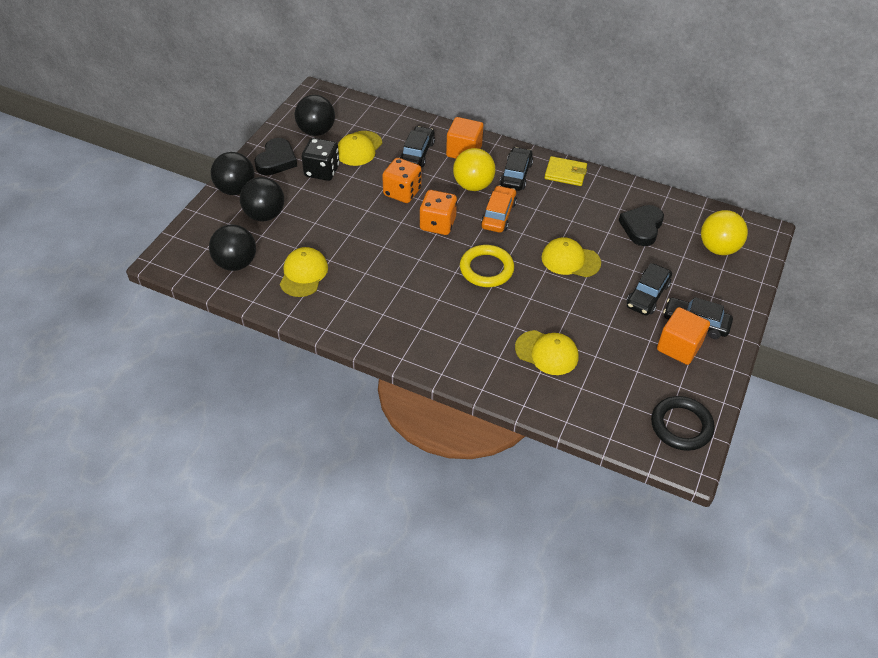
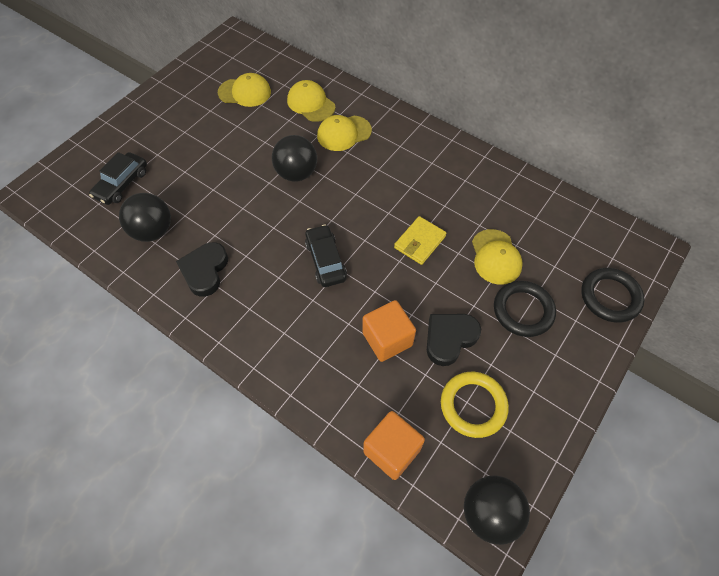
black ball: 4 -> 3
black car: 4 -> 2
black dice: 1 -> 0
black ring: 1 -> 2
orange car: 1 -> 0
orange dice: 2 -> 0
yellow ball: 2 -> 0

